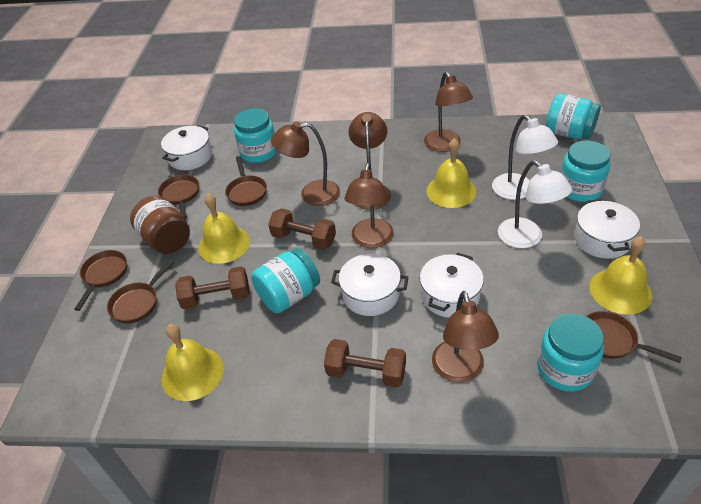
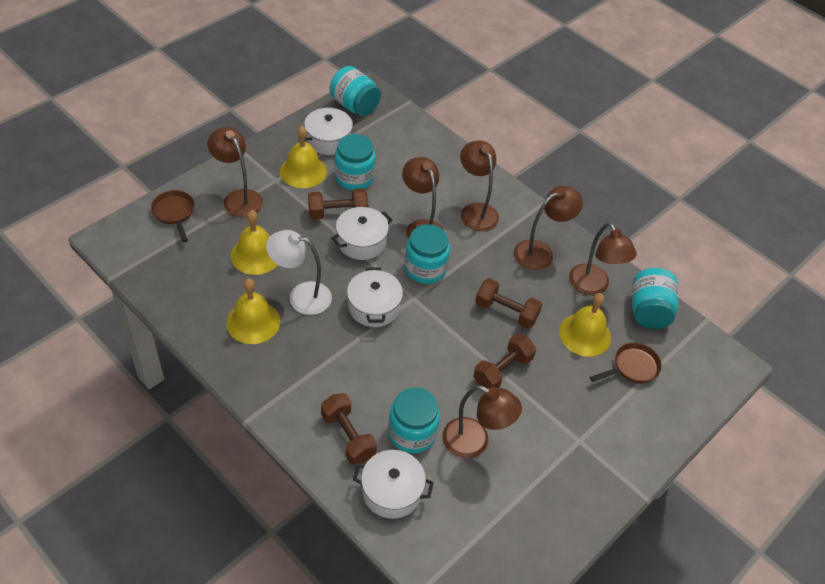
brown dumbbell: 3 -> 4
brown jar: 1 -> 0
brown lamp: 5 -> 6
brown pan: 5 -> 2
white lamp: 2 -> 1

